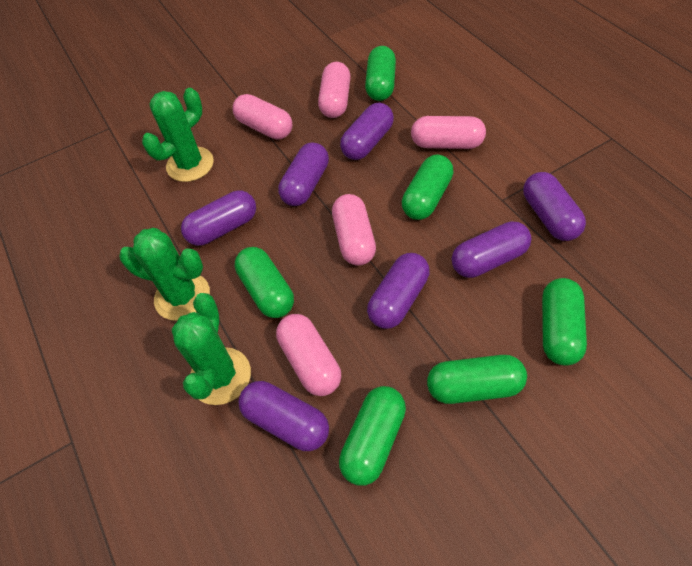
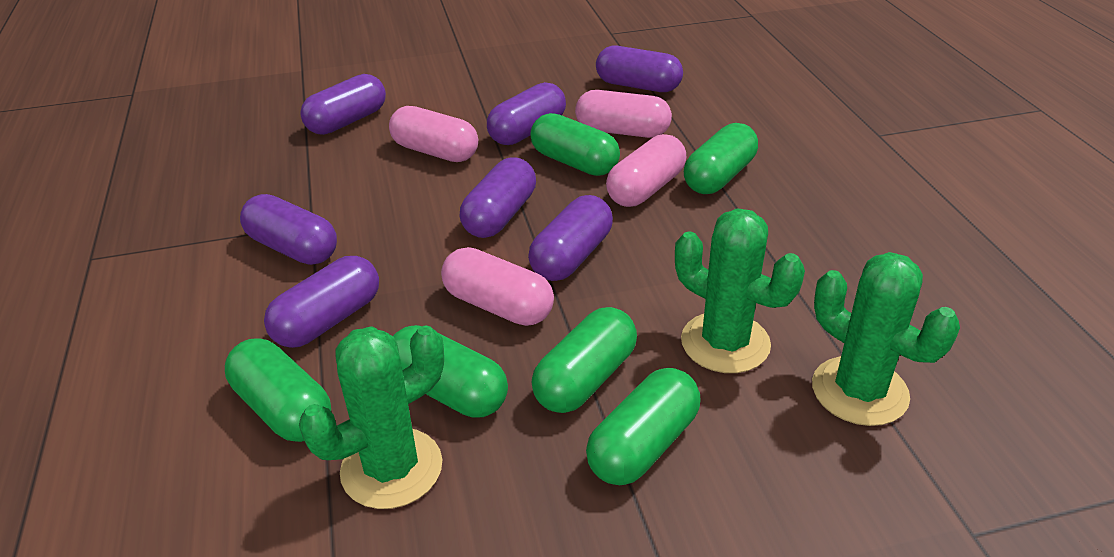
pink capsule: 5 -> 4

